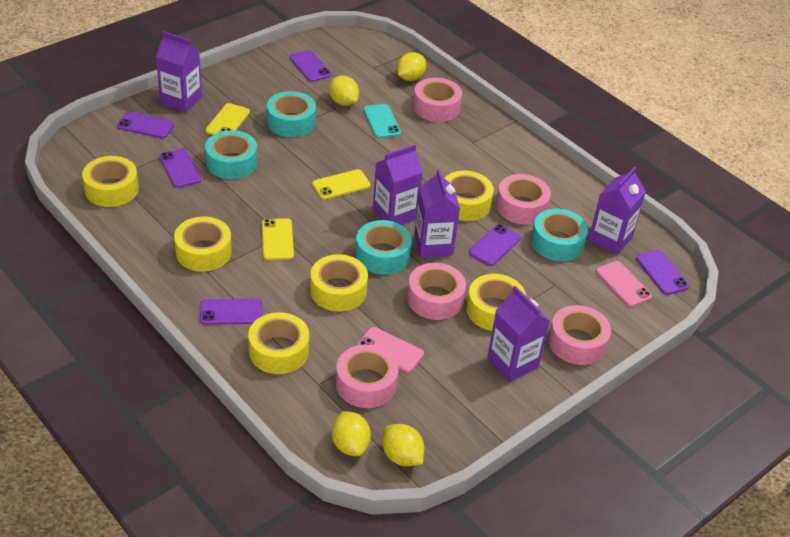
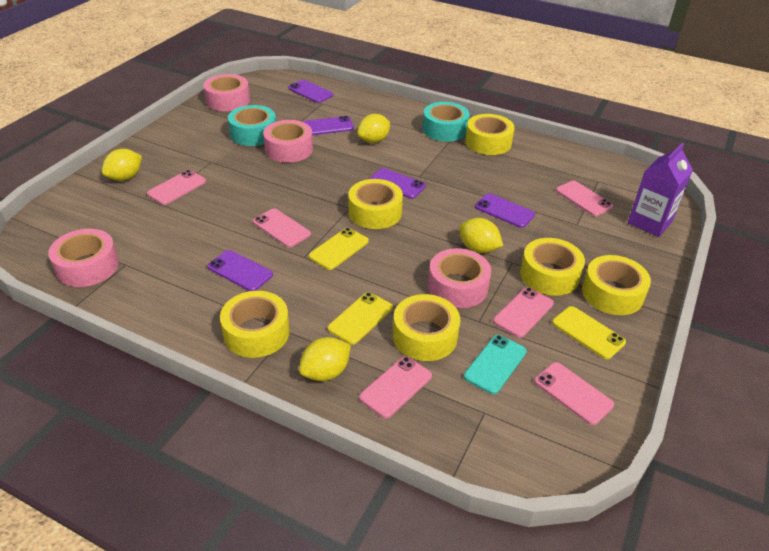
pink phone: 2 -> 6
pink tape: 5 -> 4
purple carton: 5 -> 1
purple phone: 6 -> 5
turquoise tape: 4 -> 2

